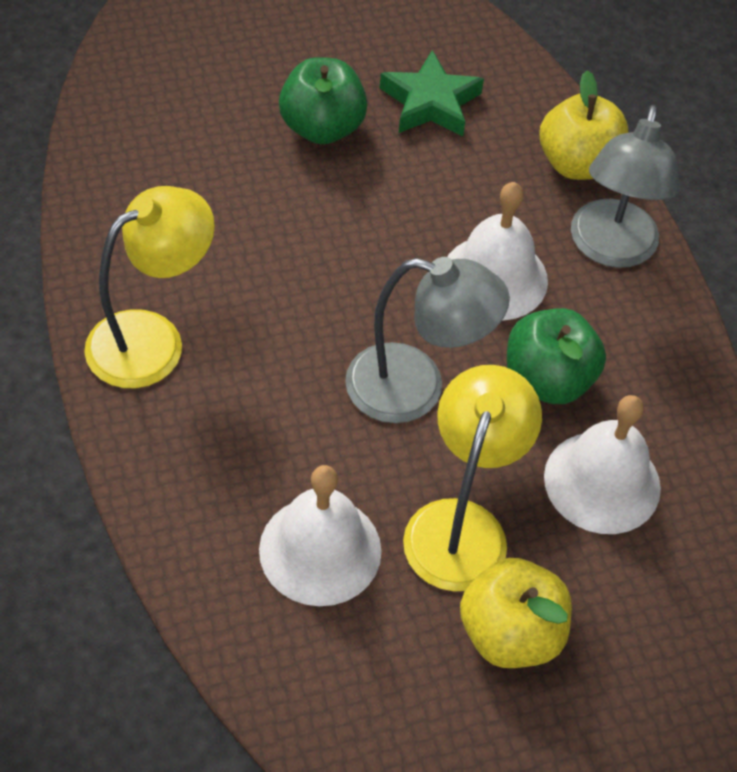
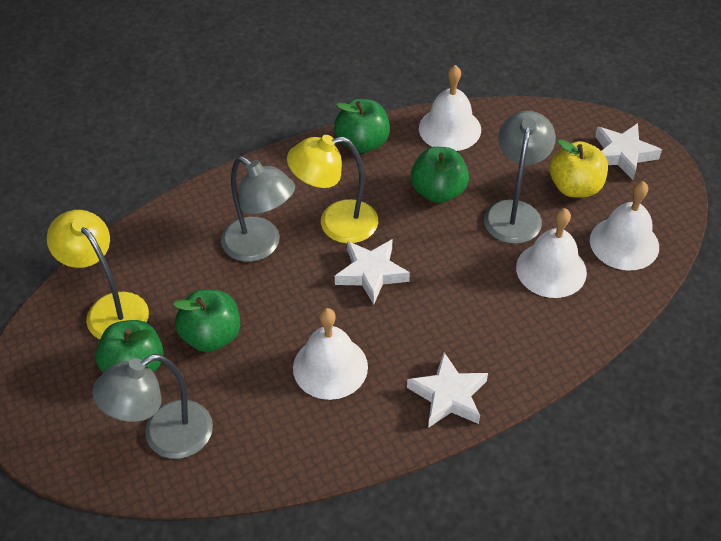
green apple: 2 -> 4
green star: 1 -> 0
grey lamp: 2 -> 3
white bell: 3 -> 4
white star: 0 -> 3
yellow apple: 2 -> 1

